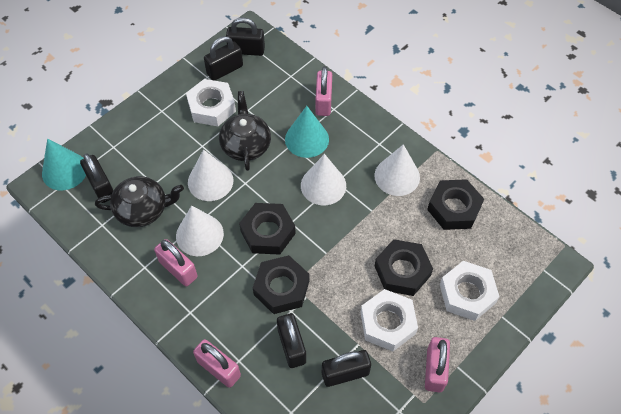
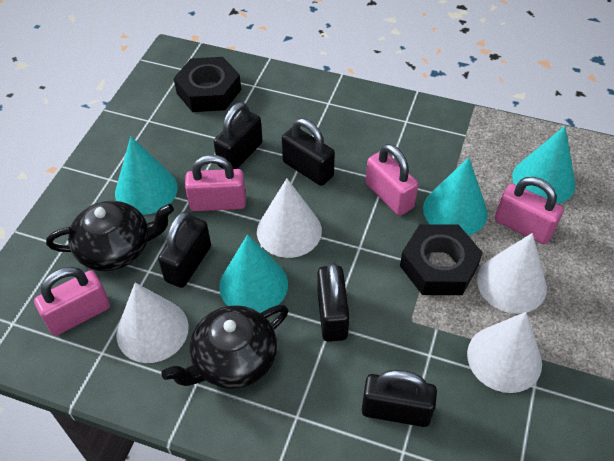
black nut: 4 -> 2
turquoise cone: 2 -> 4
white nut: 3 -> 0

